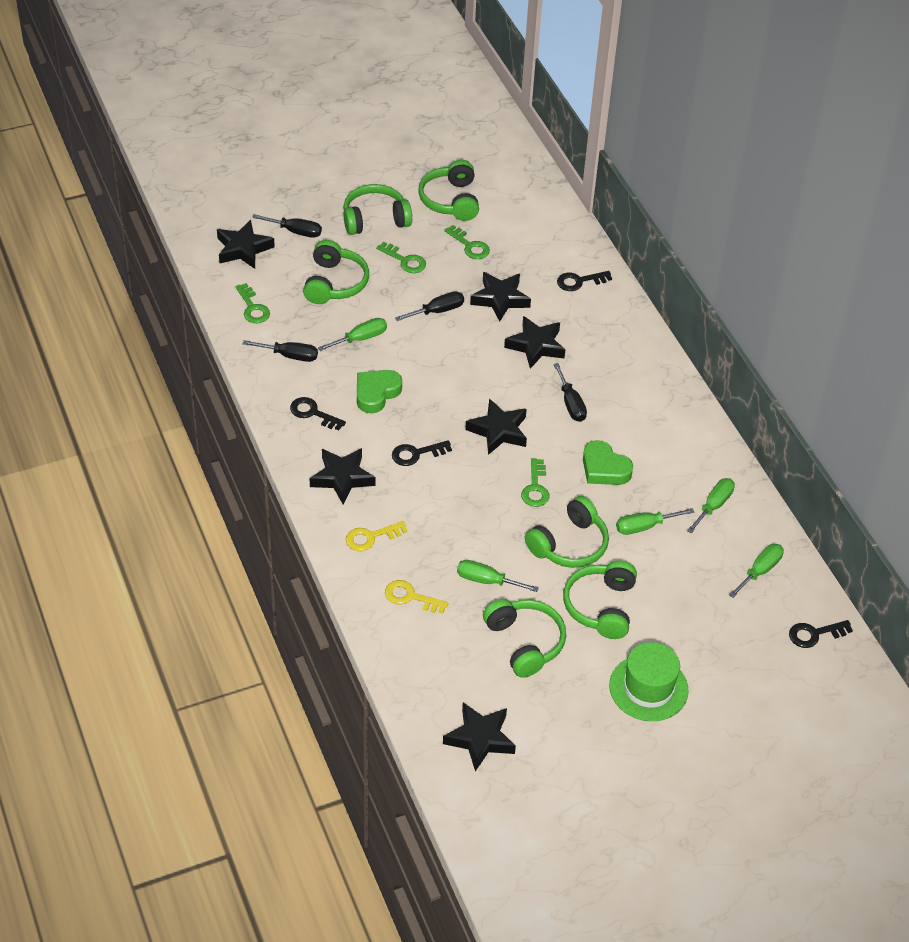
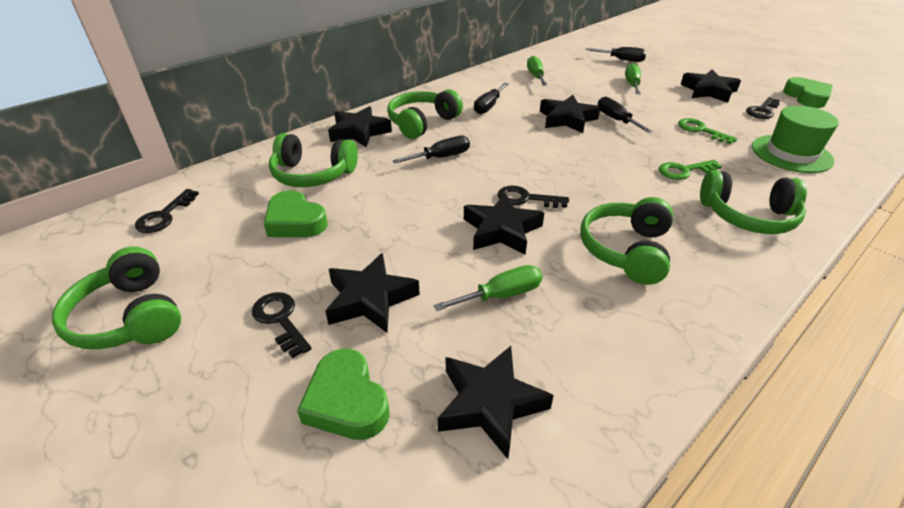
green headphones: 6 -> 5
green heart: 2 -> 3
green key: 4 -> 2
green screwdriver: 5 -> 3
yellow key: 2 -> 0

